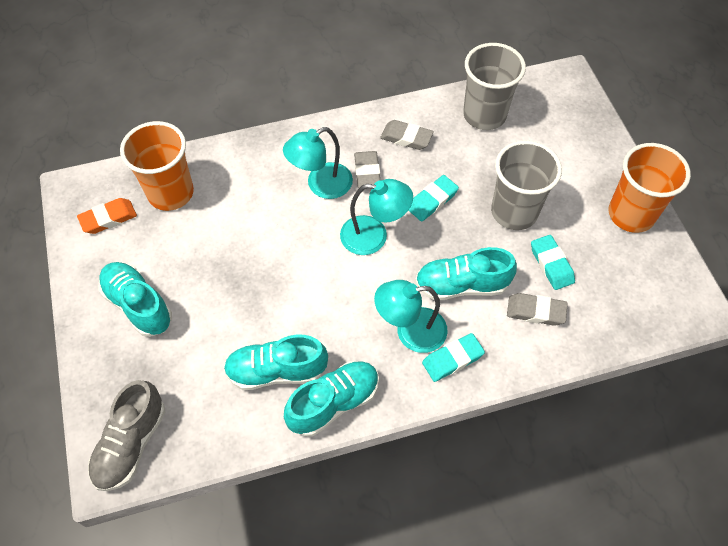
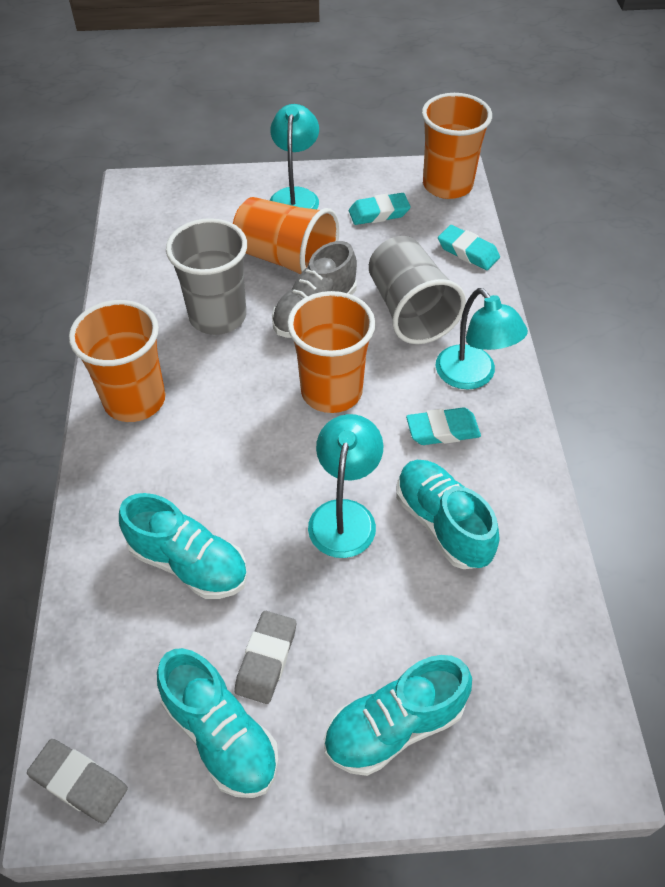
grey eraser: 3 -> 2
orange cup: 2 -> 4
orange eraser: 1 -> 0

